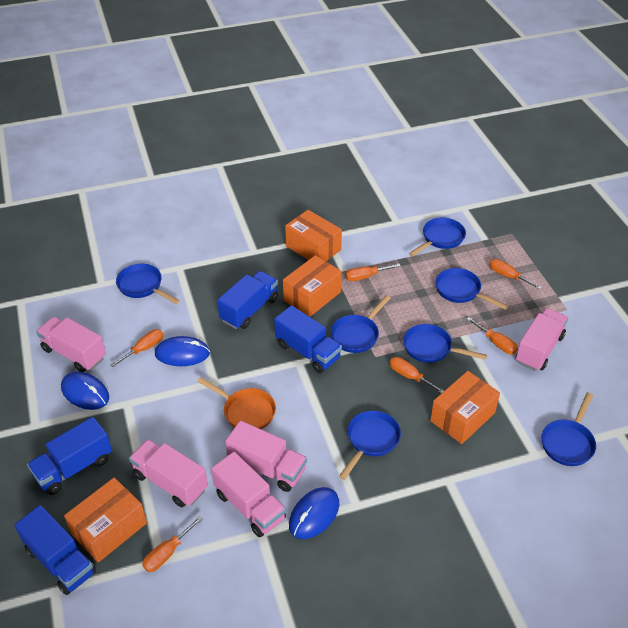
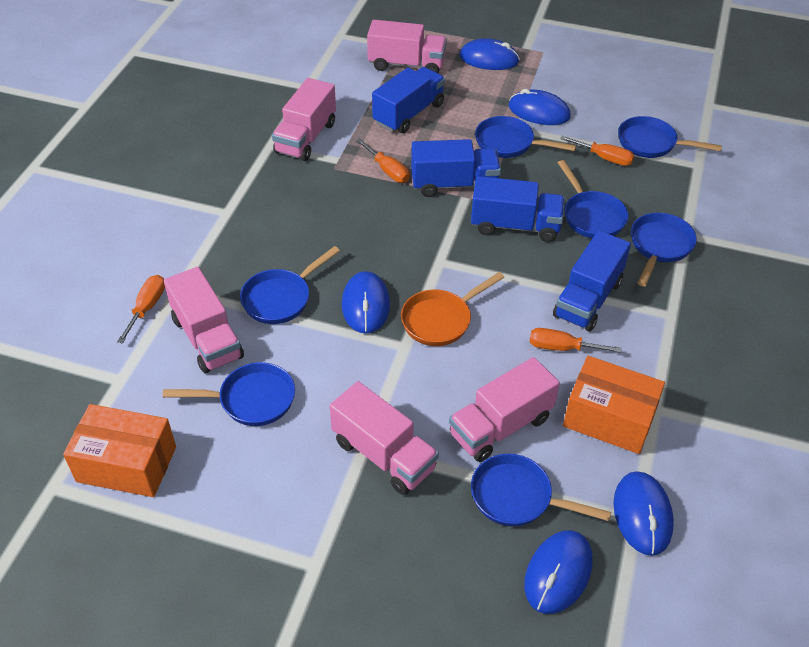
blue mouse: 3 -> 5
orange box: 4 -> 2
orange screwdriver: 6 -> 4

